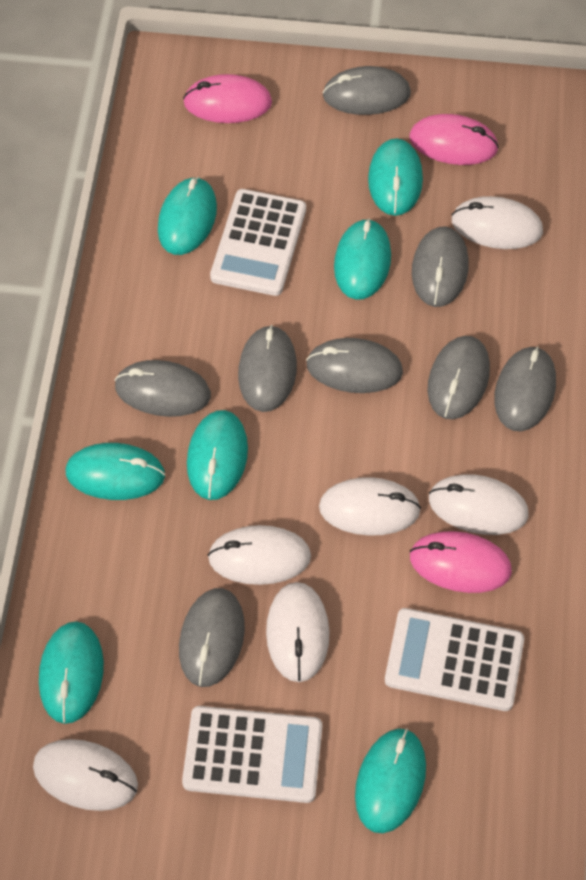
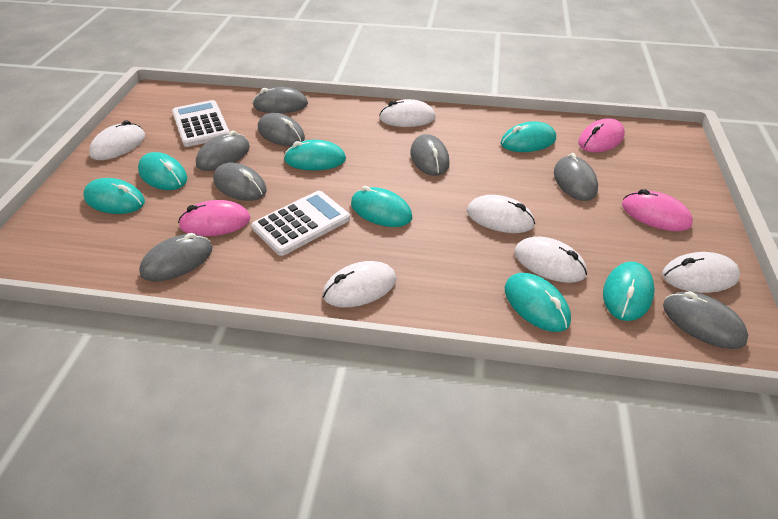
white calculator: 3 -> 2

